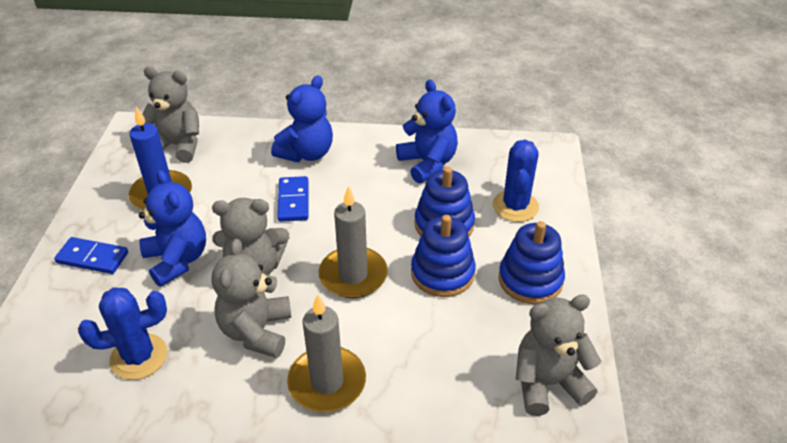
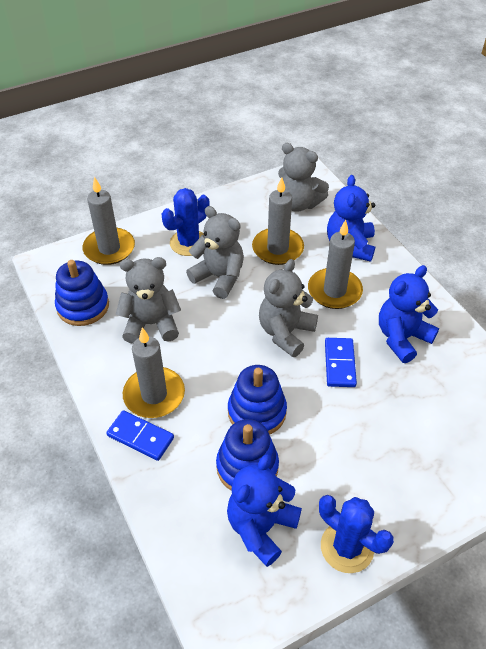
blue candle: 1 -> 0
grey candle: 2 -> 4

